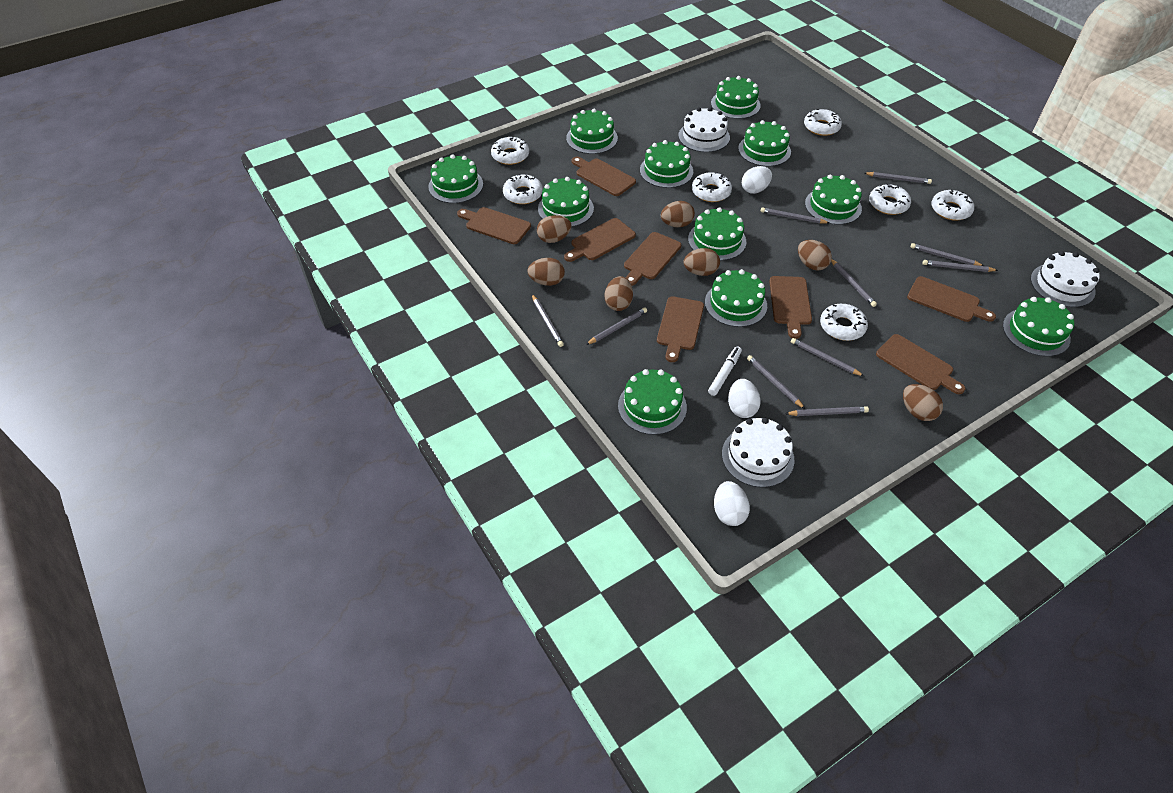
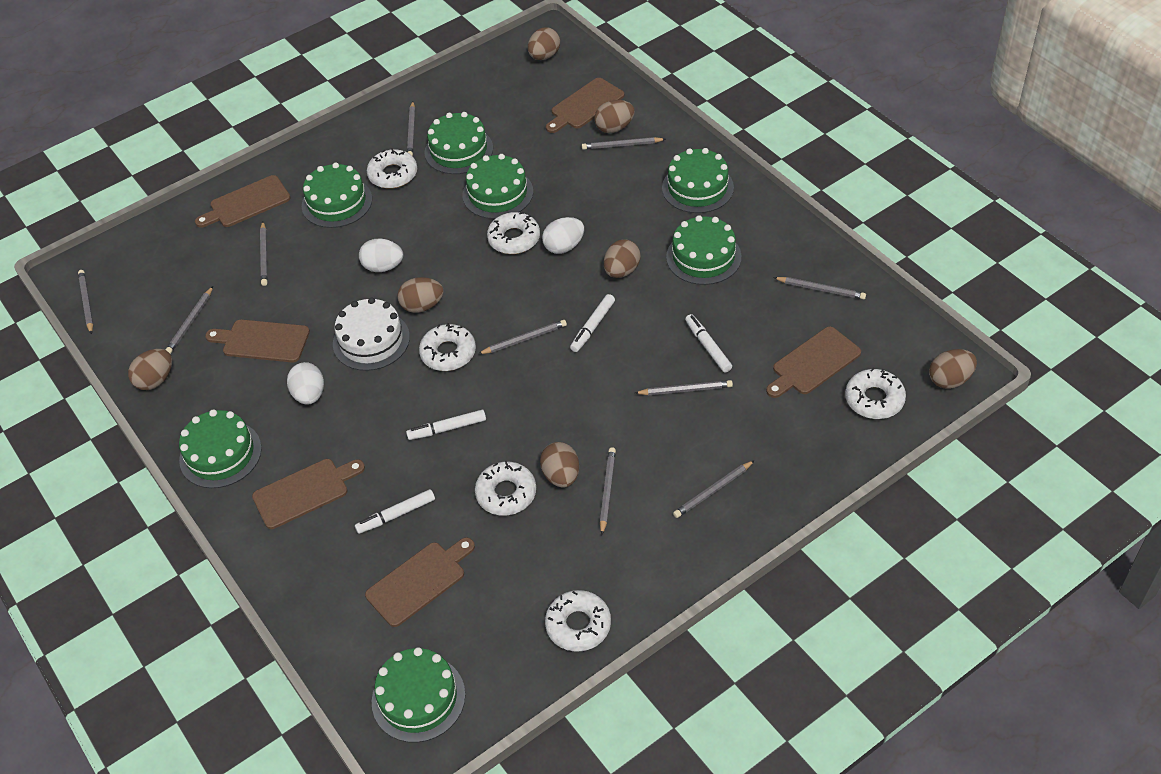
brown cutting board: 8 -> 6
green cake: 11 -> 7
white cake: 3 -> 1
white donut: 7 -> 6
white marker: 1 -> 4

